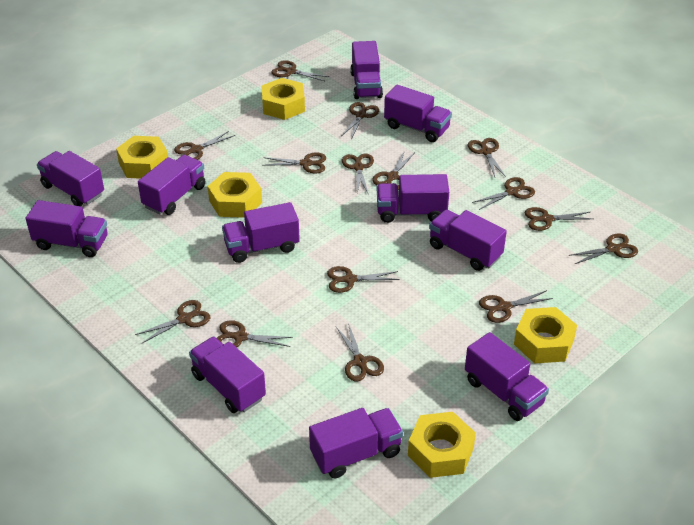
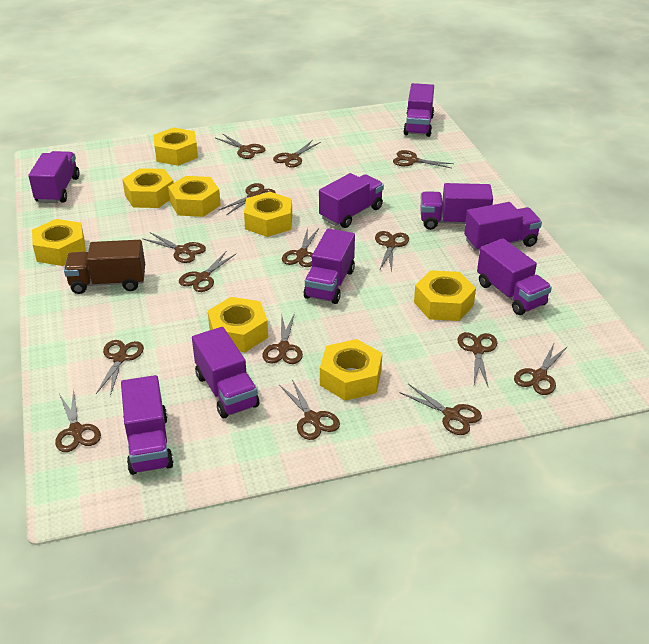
brown truck: 0 -> 1
purple truck: 11 -> 9
yellow nut: 5 -> 8

